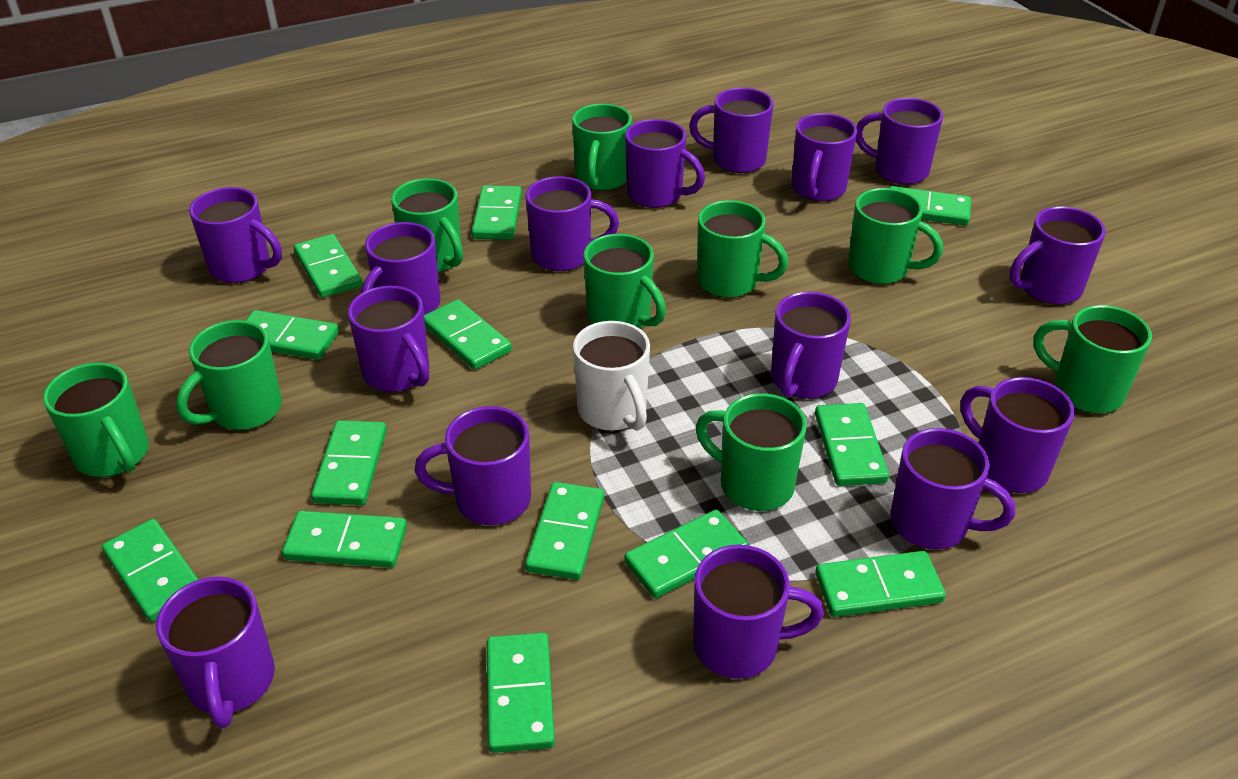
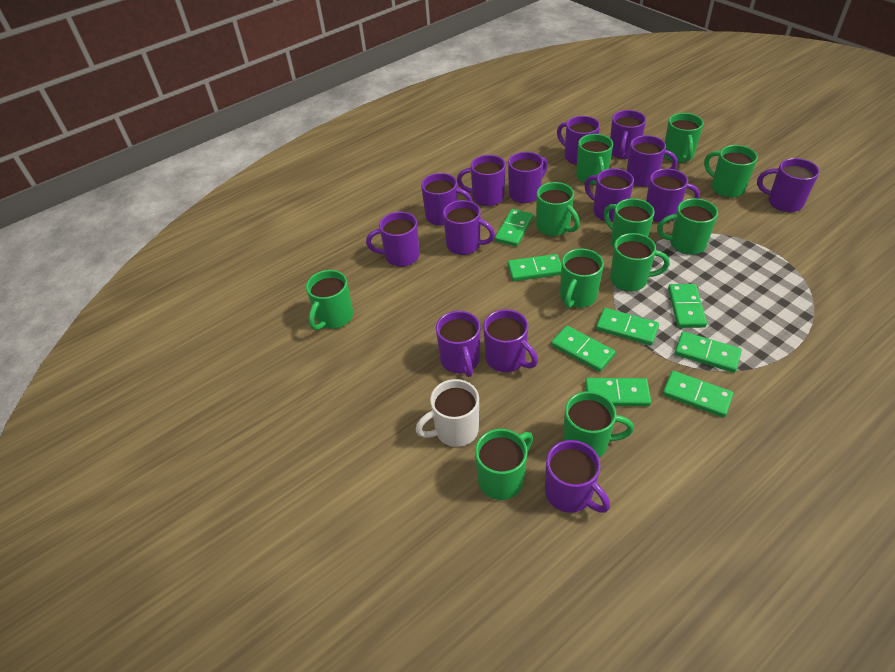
green domino: 13 -> 8
green mug: 9 -> 11
purple mug: 15 -> 14

